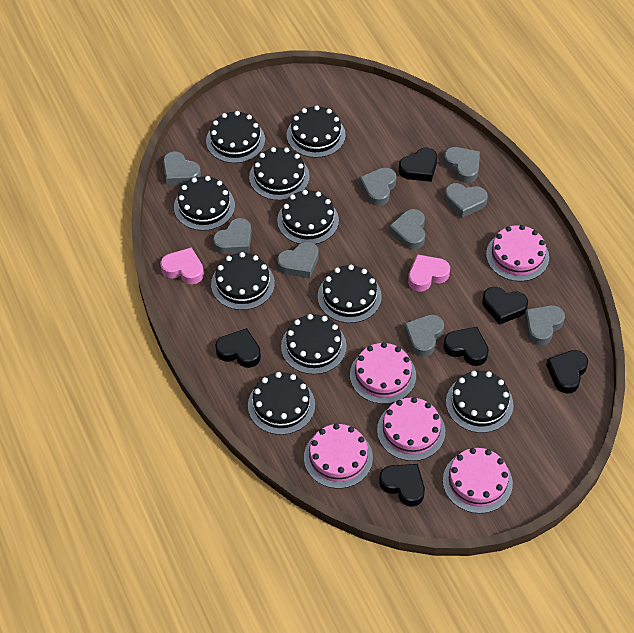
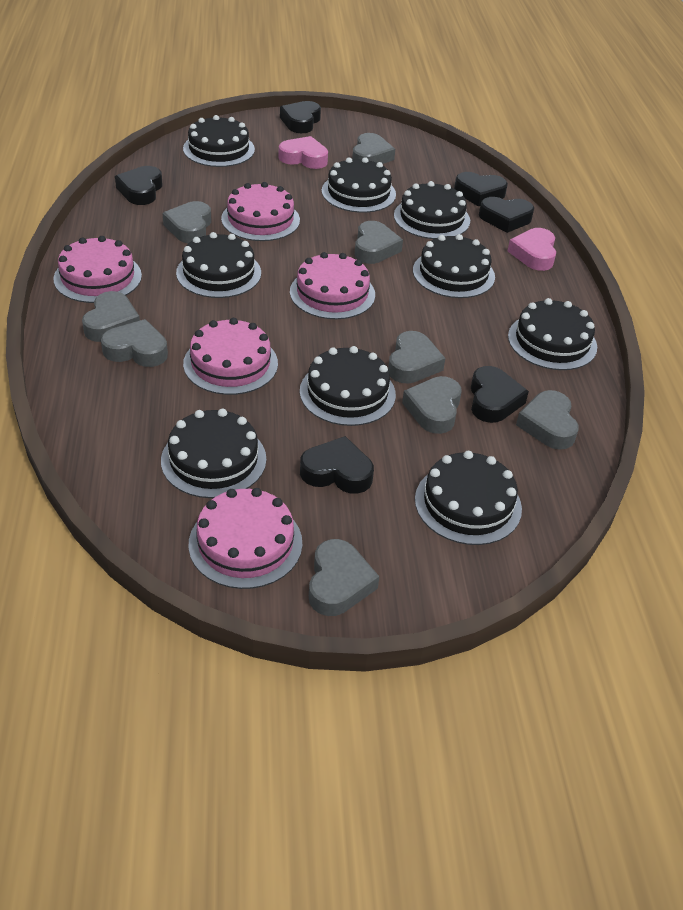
black cake: 10 -> 9

